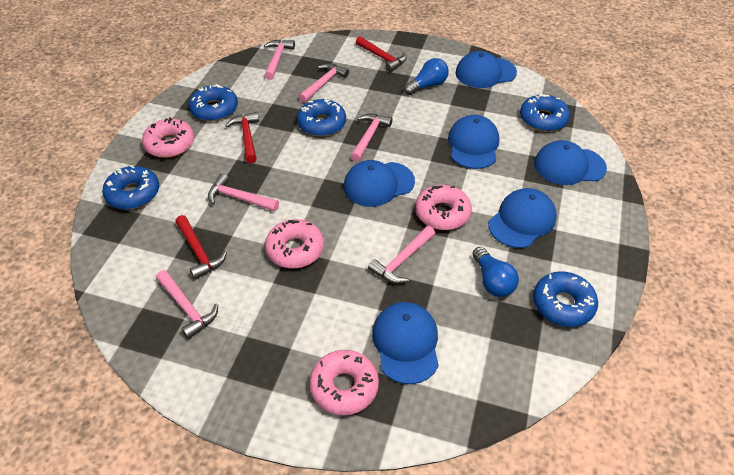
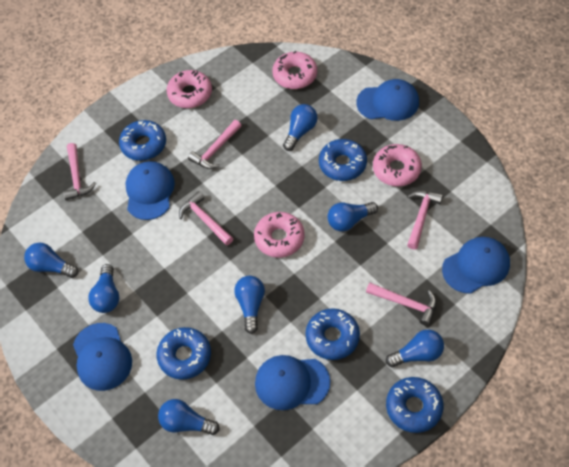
blue cap: 6 -> 5
blue light bulb: 2 -> 7
pink hammer: 6 -> 5
red hammer: 3 -> 0

